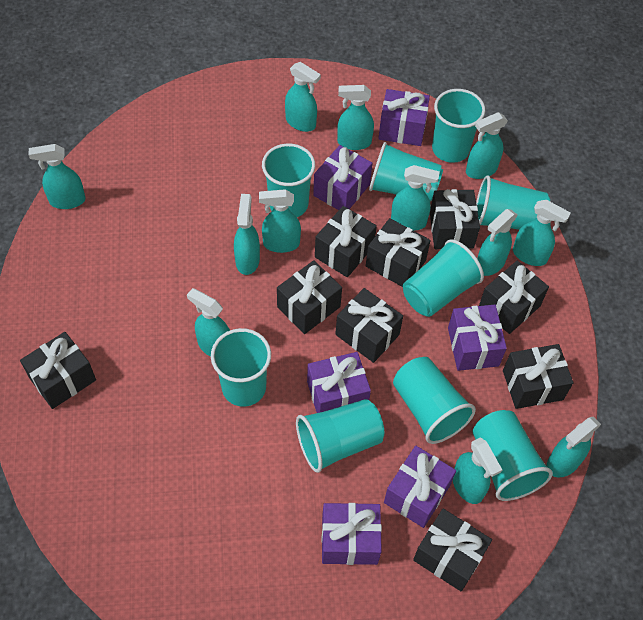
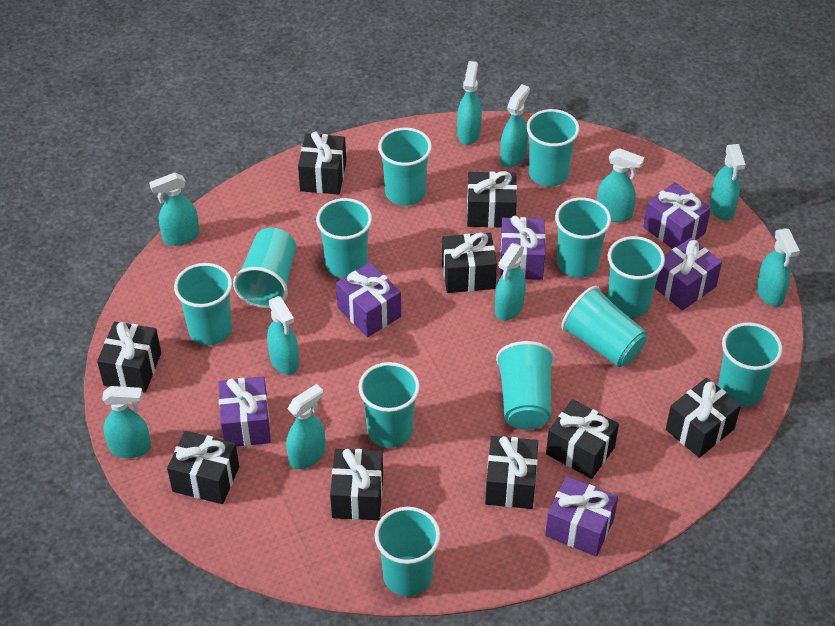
turquoise cup: 9 -> 12
turquoise spray bottle: 12 -> 10

